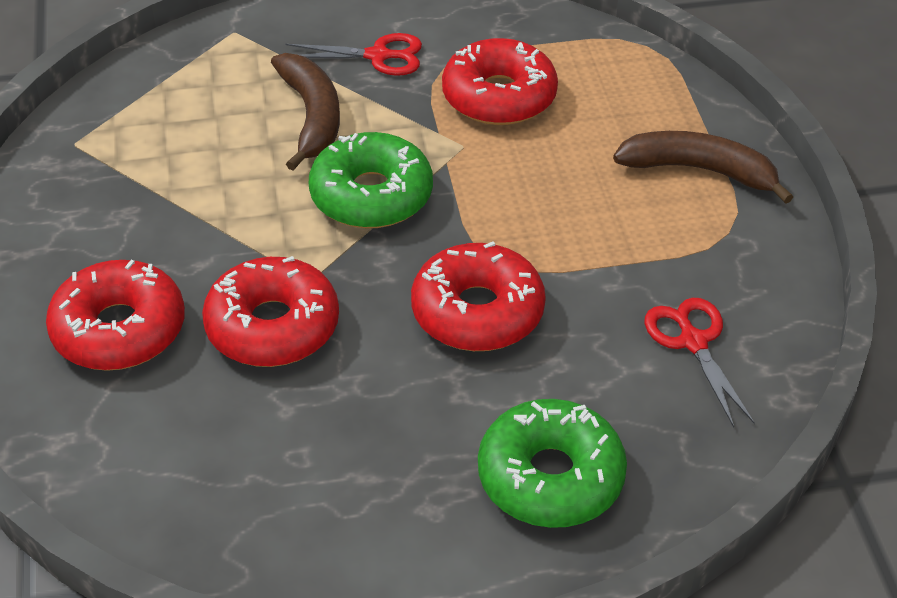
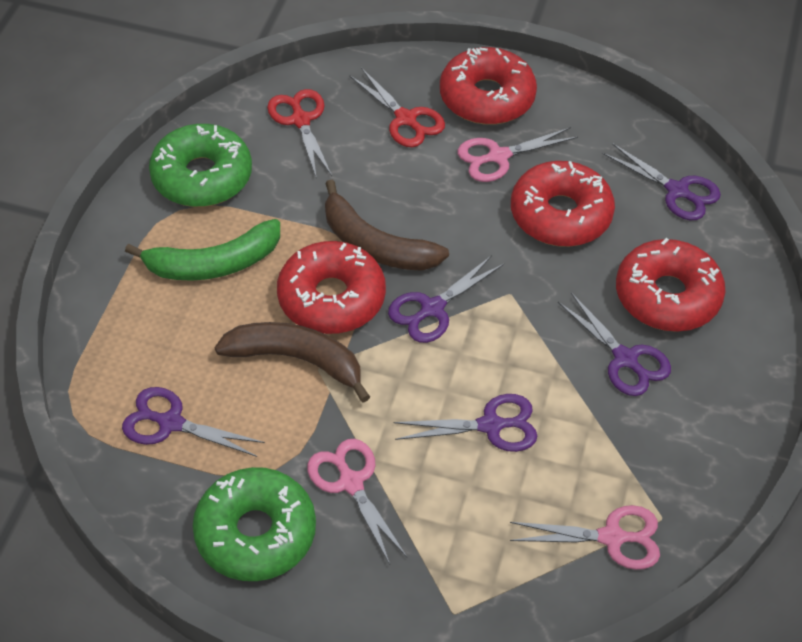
green banana: 0 -> 1
pink scissors: 0 -> 3
purple scissors: 0 -> 5

